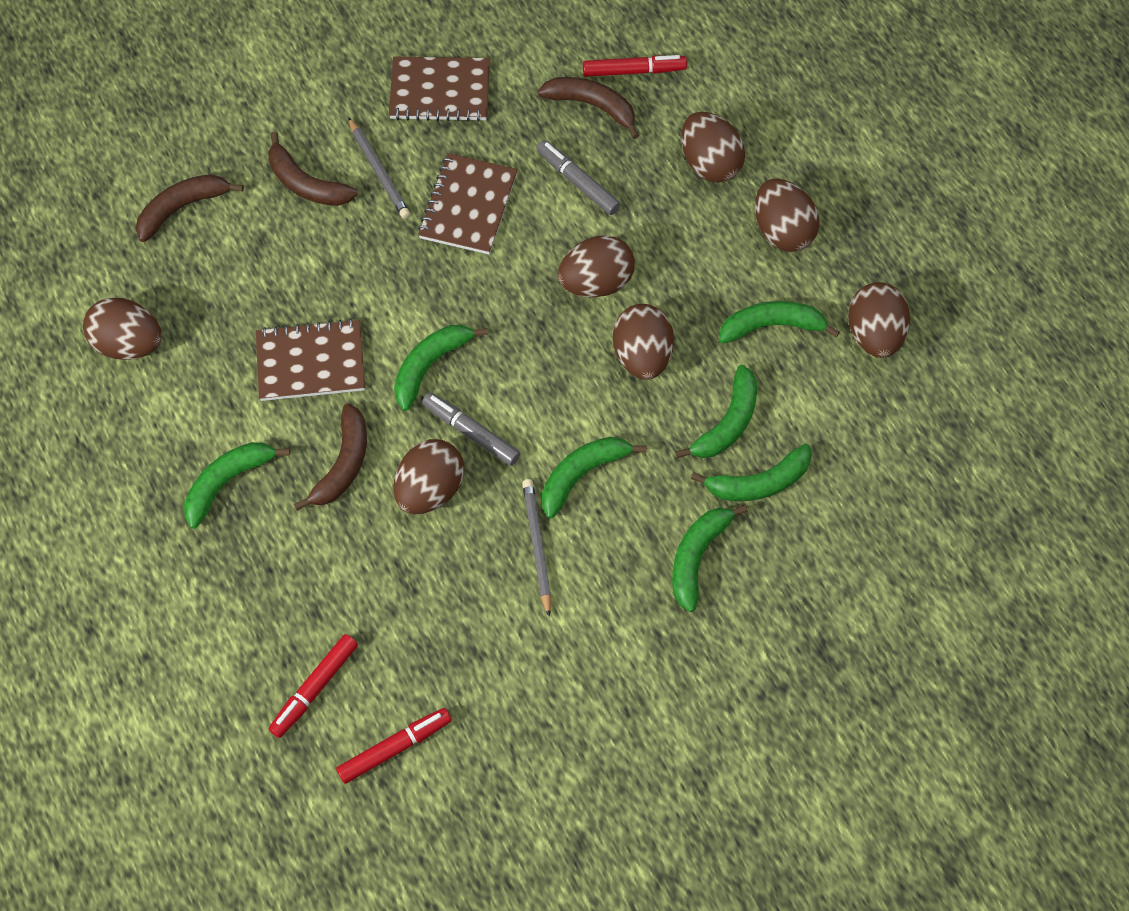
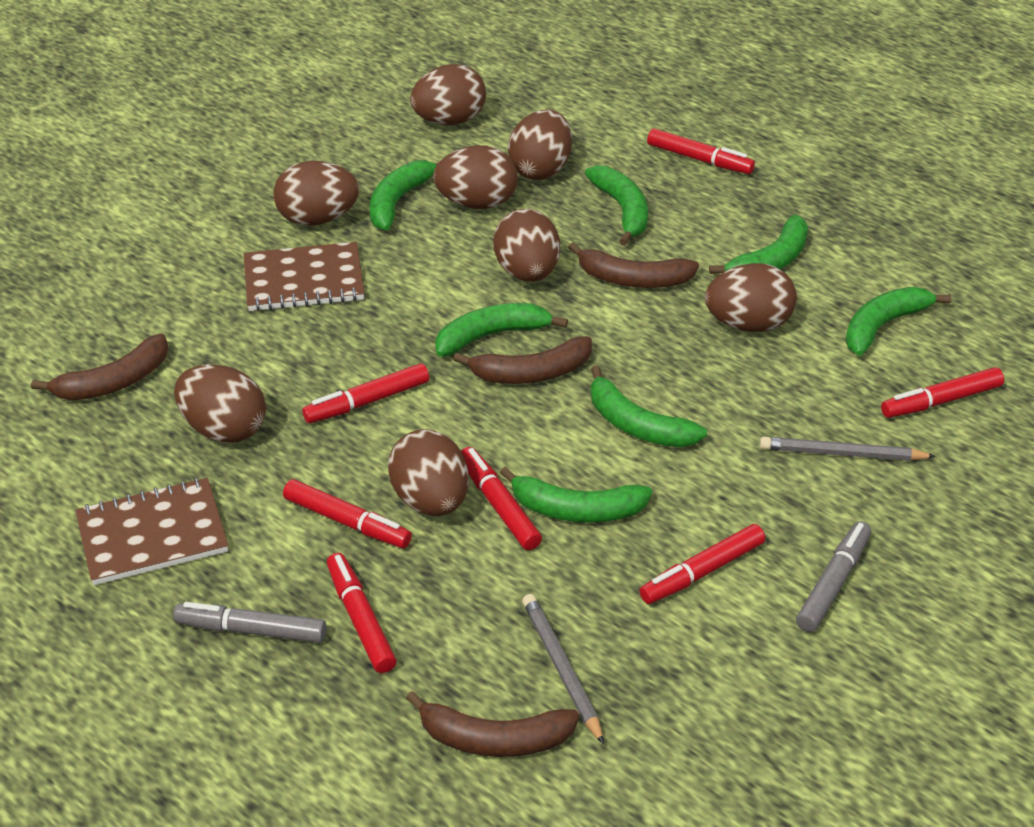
brown egg: 7 -> 8
brown notebook: 3 -> 2
red marker: 3 -> 7

